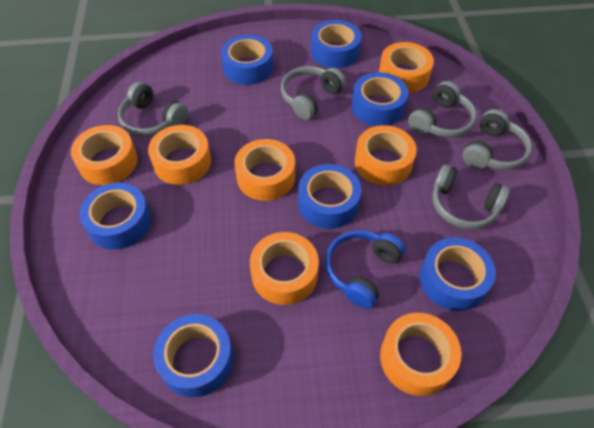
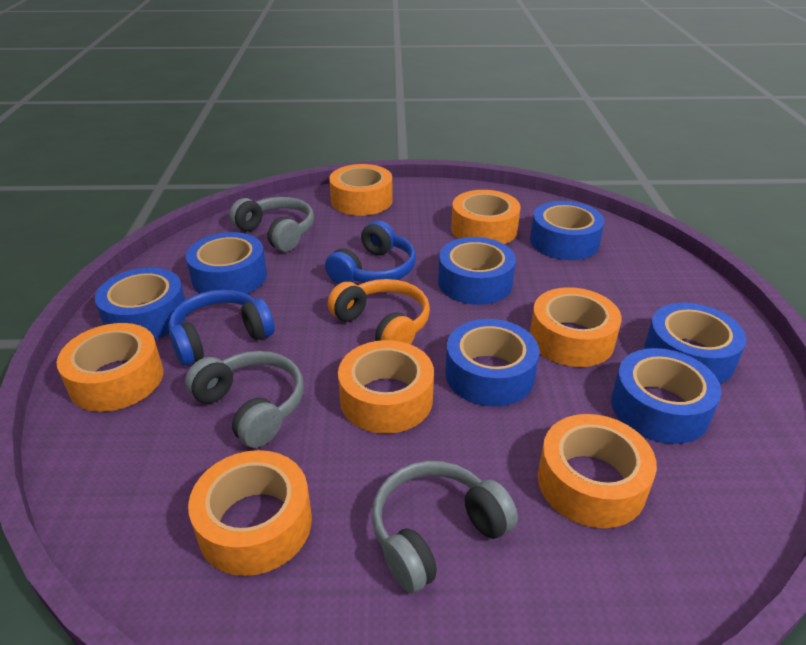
blue headphones: 1 -> 2
grey headphones: 5 -> 3
orange headphones: 0 -> 1

